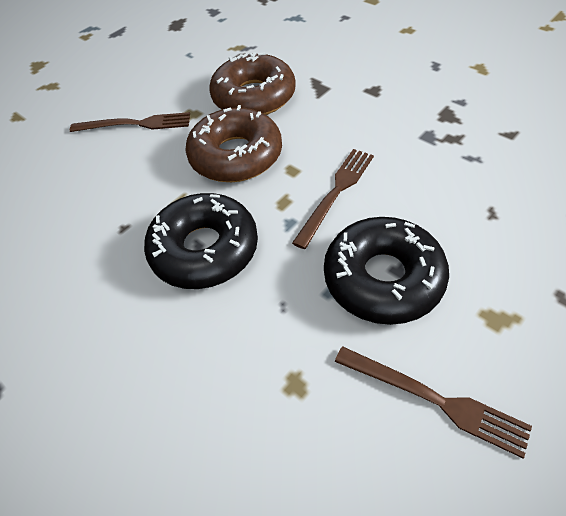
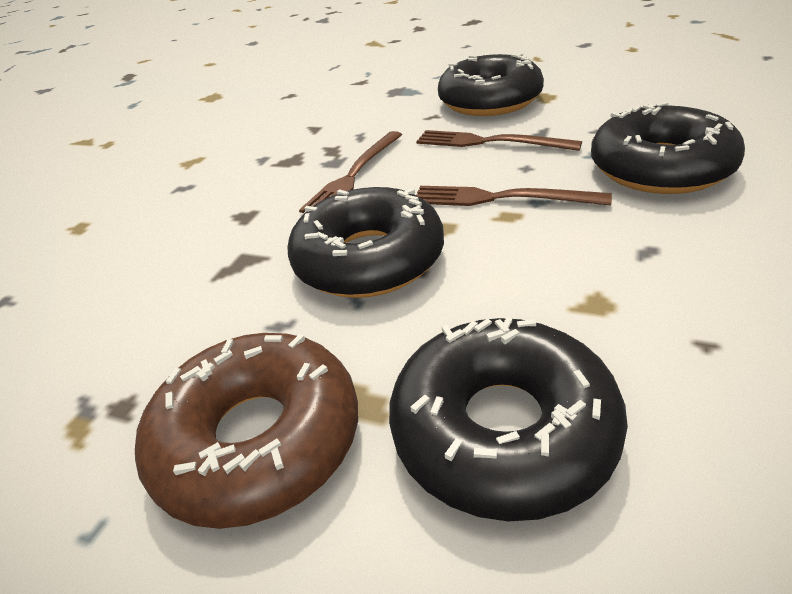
black donut: 2 -> 4
brown donut: 2 -> 1

